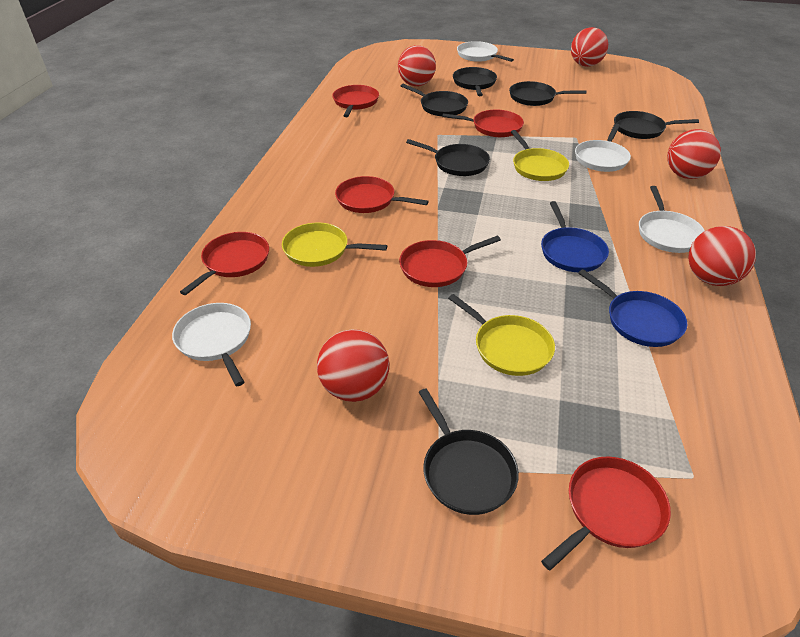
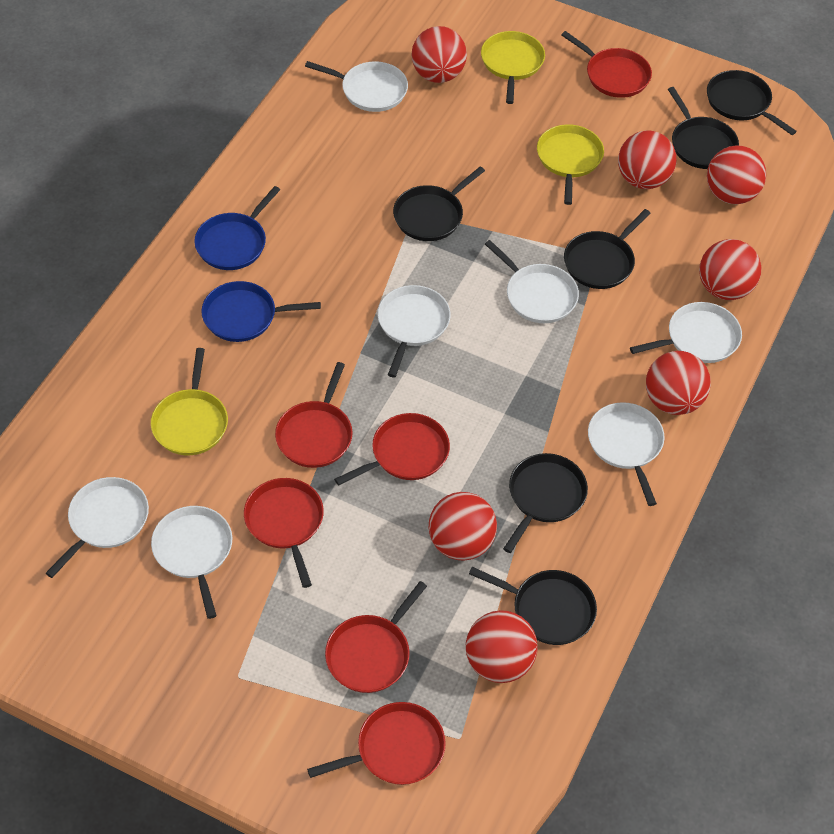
red ball: 5 -> 7
white pan: 4 -> 7

